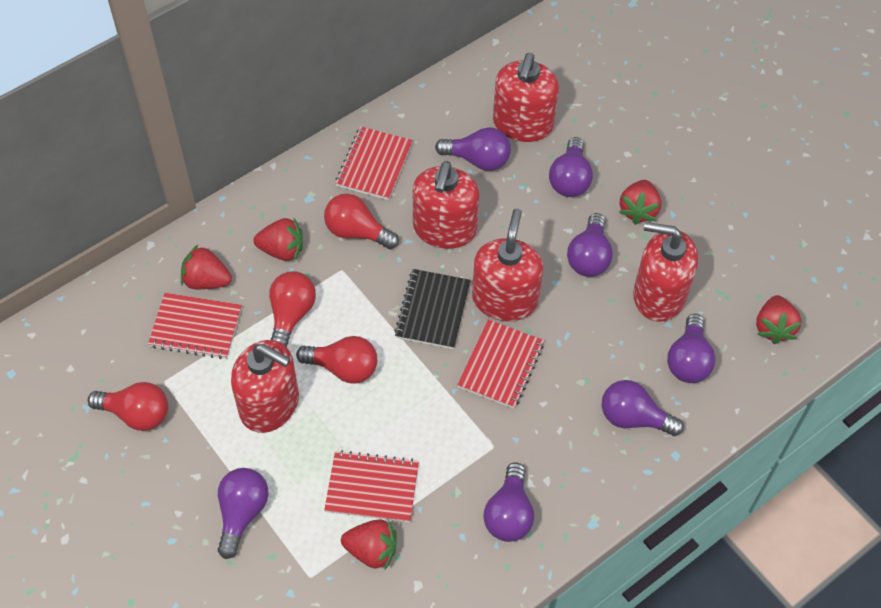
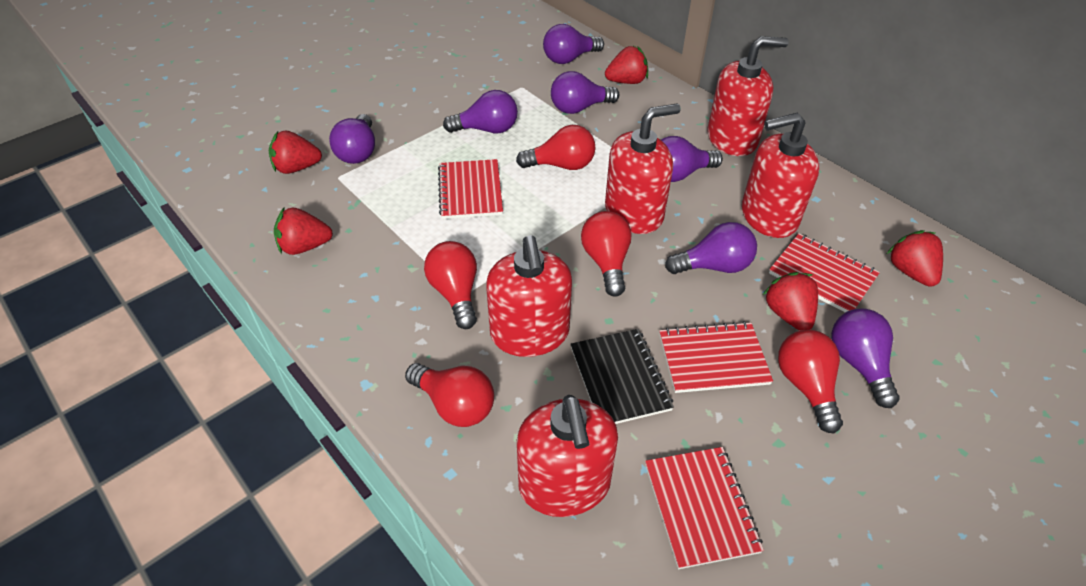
red light bulb: 4 -> 5

